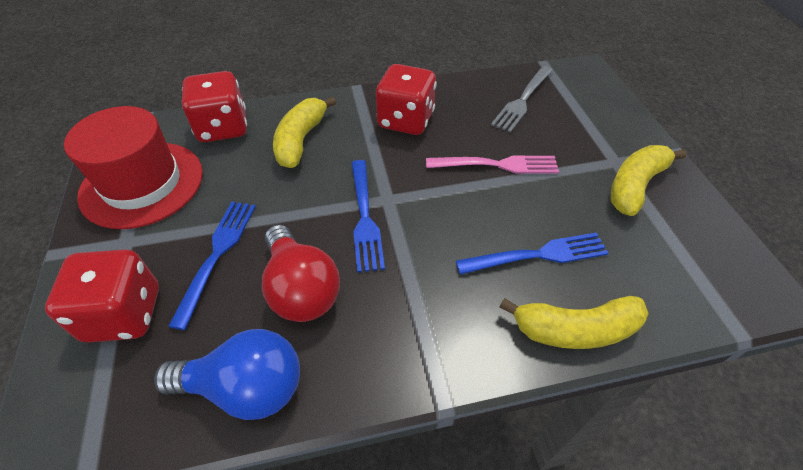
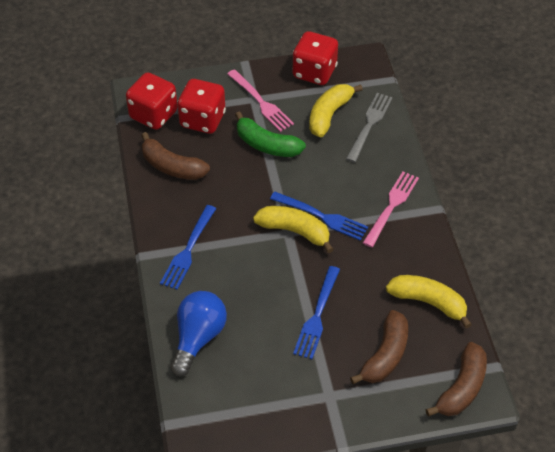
brown banana: 0 -> 3
green banana: 0 -> 1
pink fork: 1 -> 2
red hat: 1 -> 0
red light bulb: 1 -> 0

